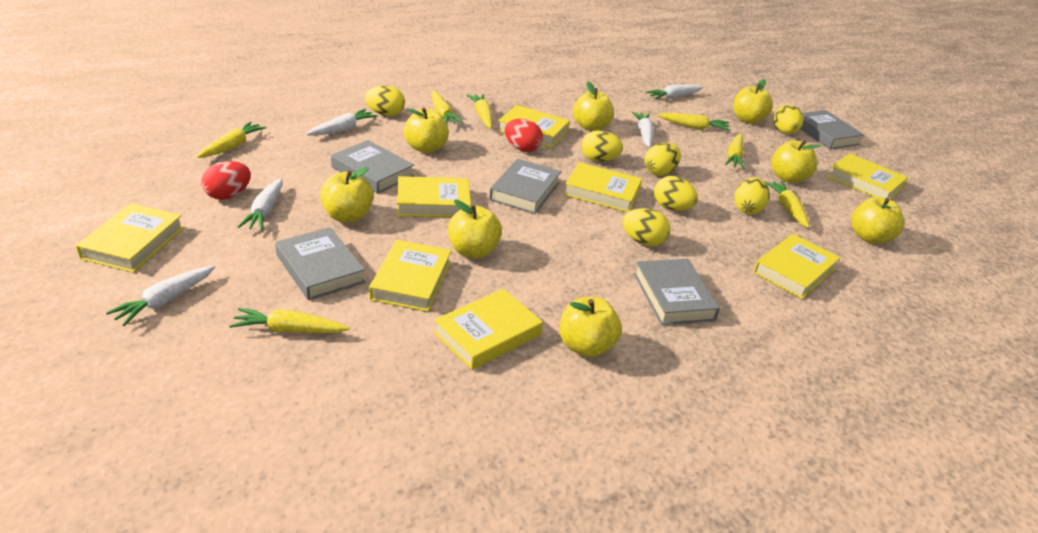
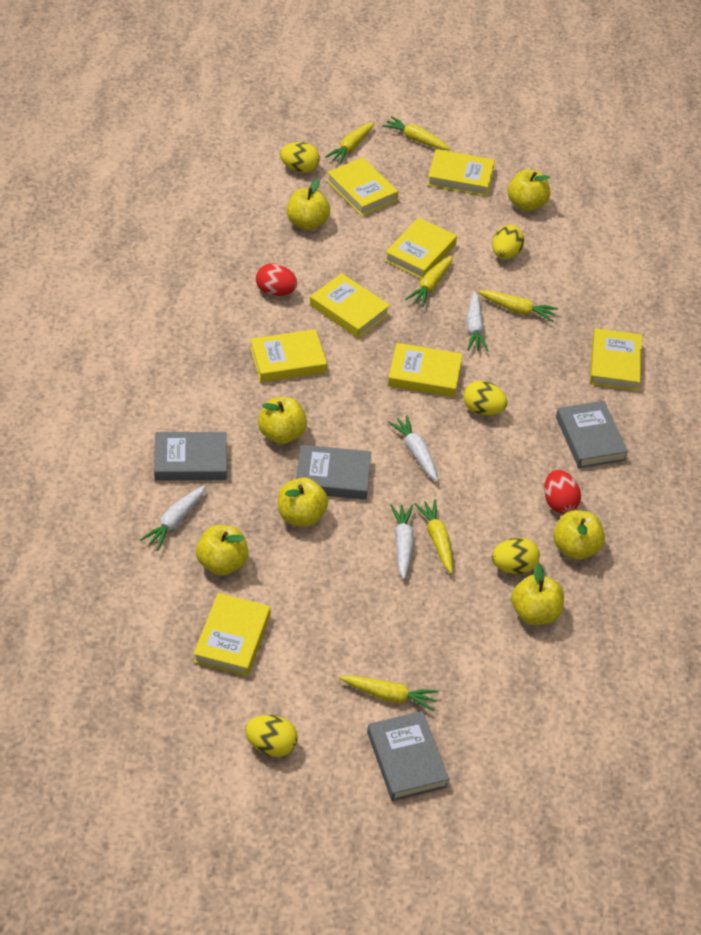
grey book: 5 -> 4
white carrot: 5 -> 4
yellow apple: 8 -> 7
yellow carrot: 7 -> 6
yellow egg: 7 -> 5

